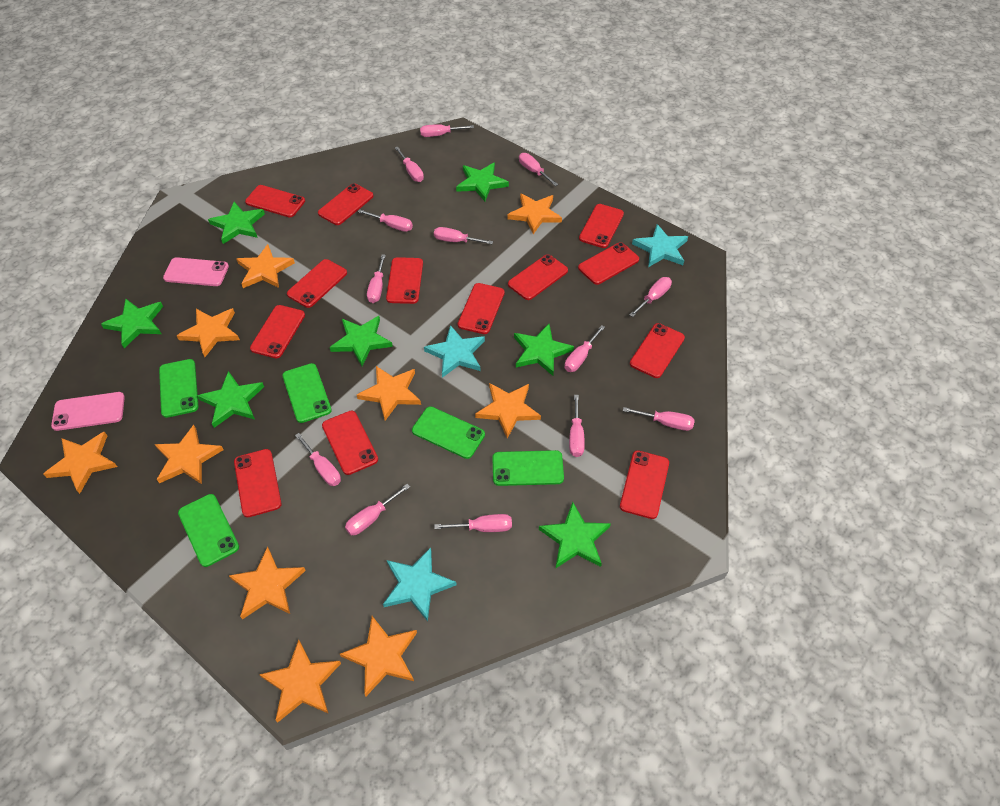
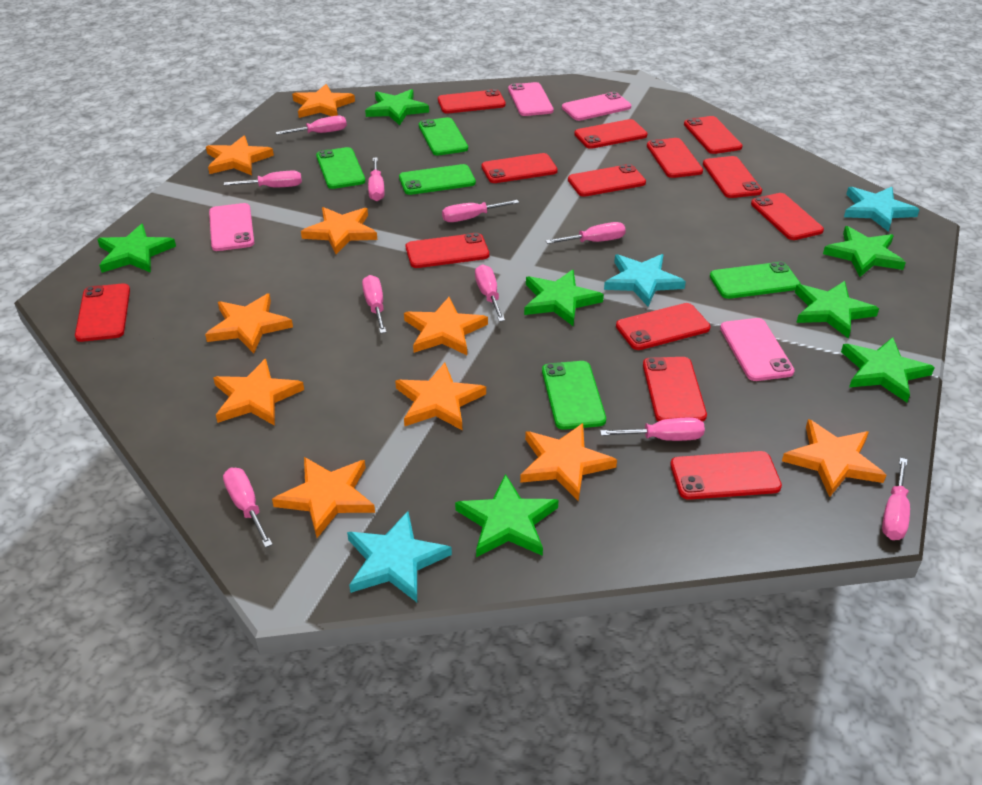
pink phone: 2 -> 4
pink screwdriver: 13 -> 10

